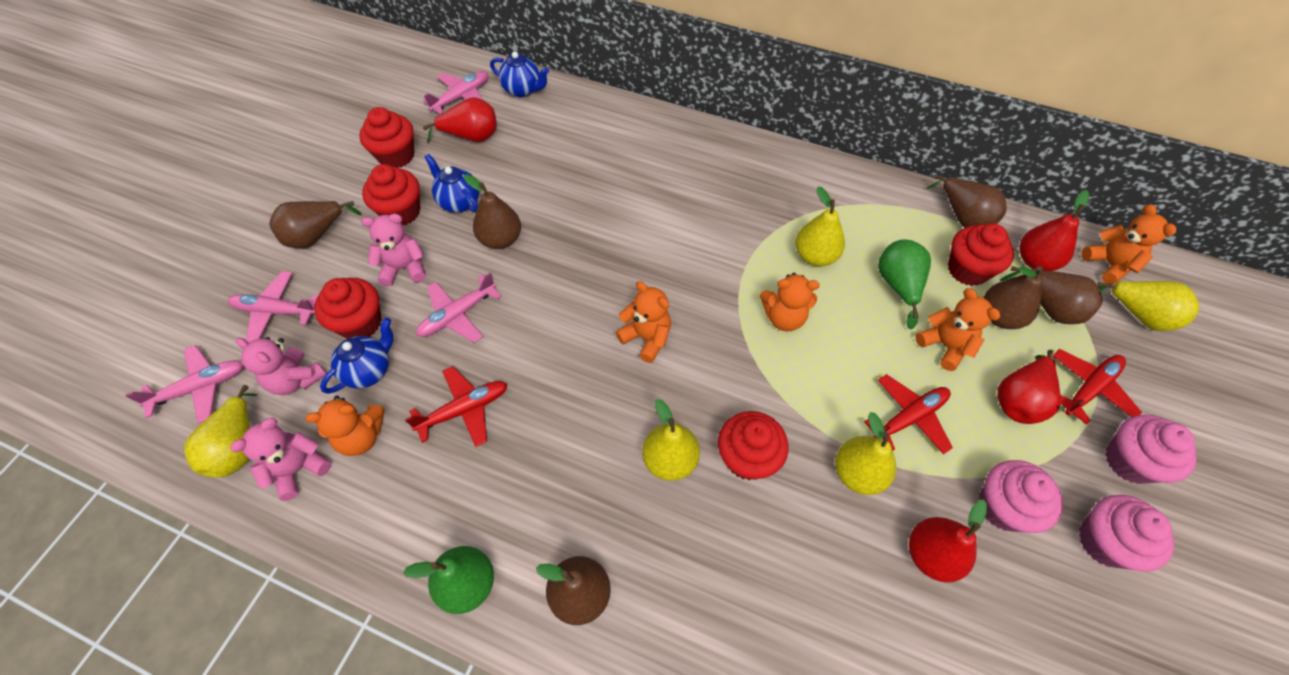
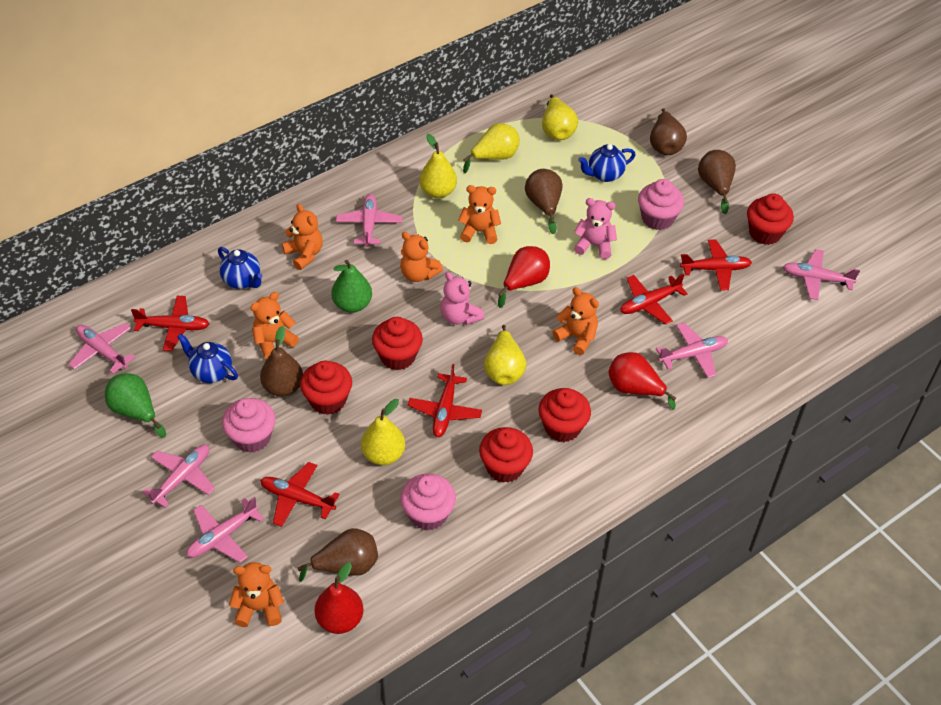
brown pear: 6 -> 5
orange teddy bear: 5 -> 6
pink plane: 4 -> 6
pink teddy bear: 3 -> 2
red pear: 4 -> 3
red plane: 3 -> 5

